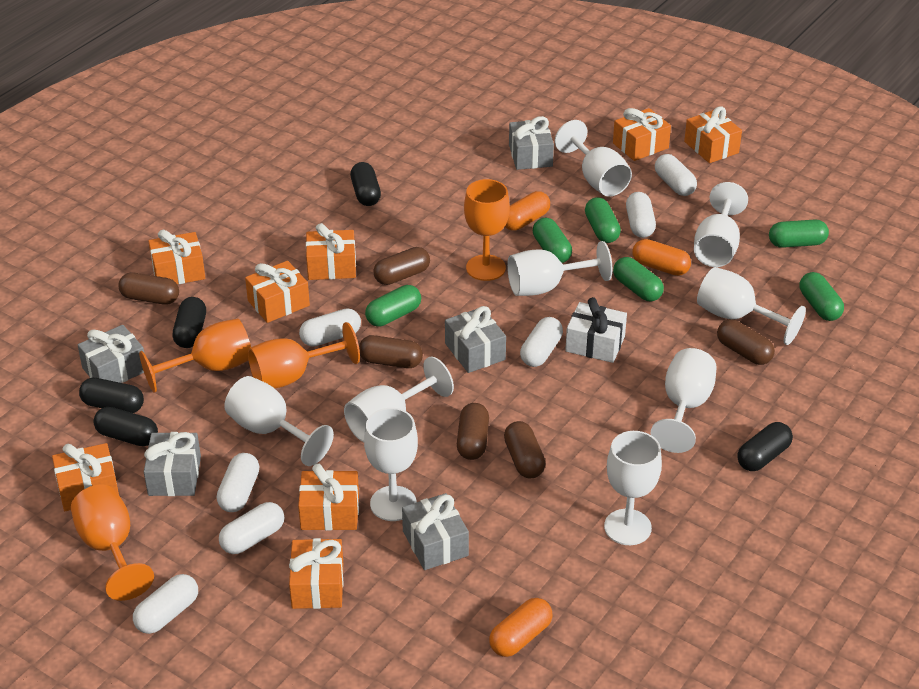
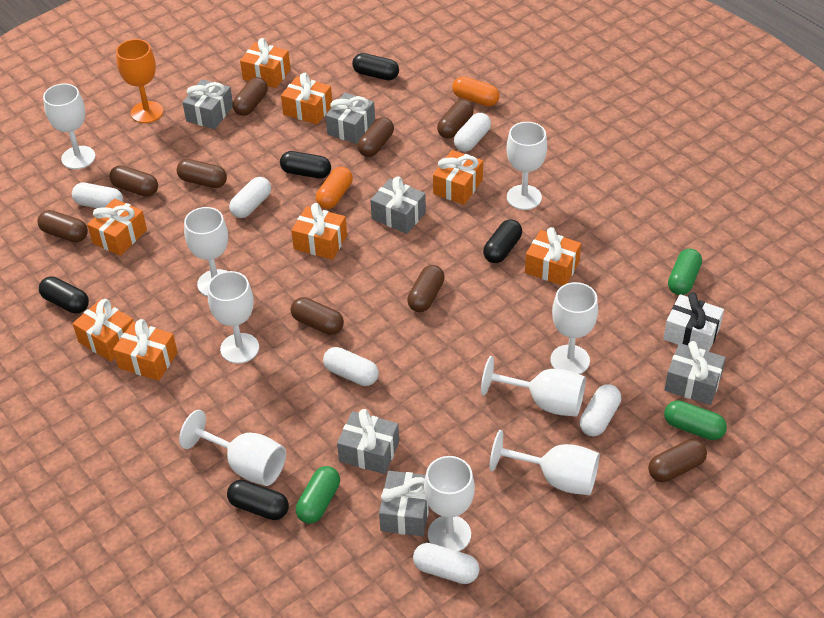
brown capsule: 6 -> 9
green capsule: 6 -> 3
grey gift: 5 -> 6
orange capsule: 3 -> 2
orange goblet: 4 -> 1
white capsule: 7 -> 6

